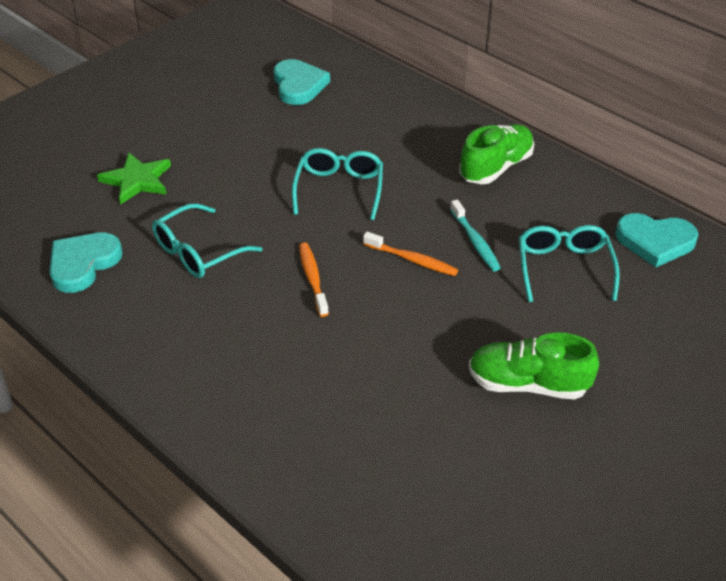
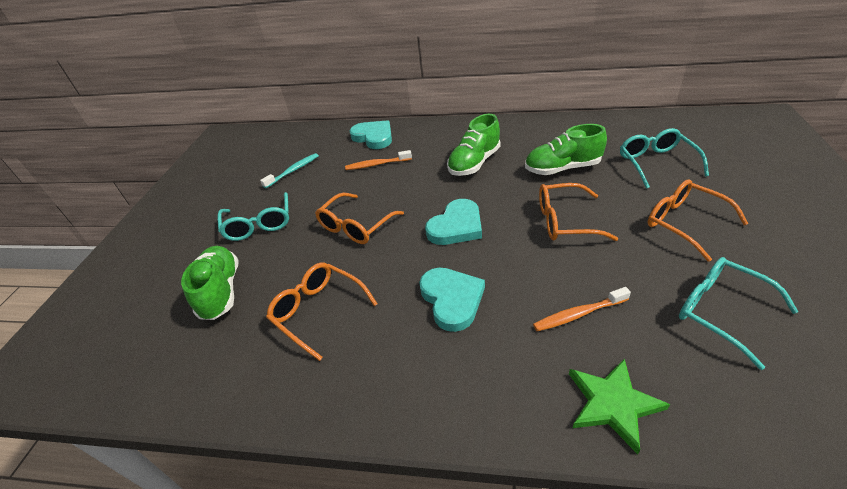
green shoe: 2 -> 3
orange glasses: 0 -> 4

